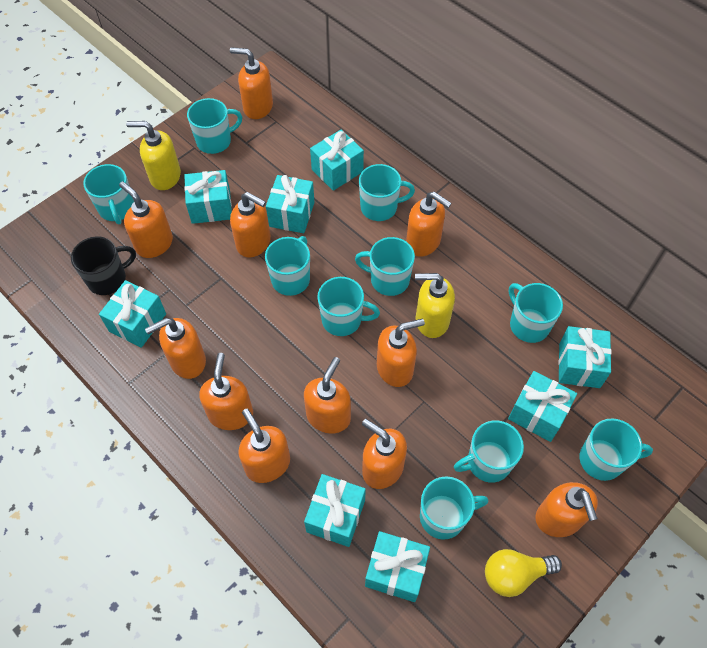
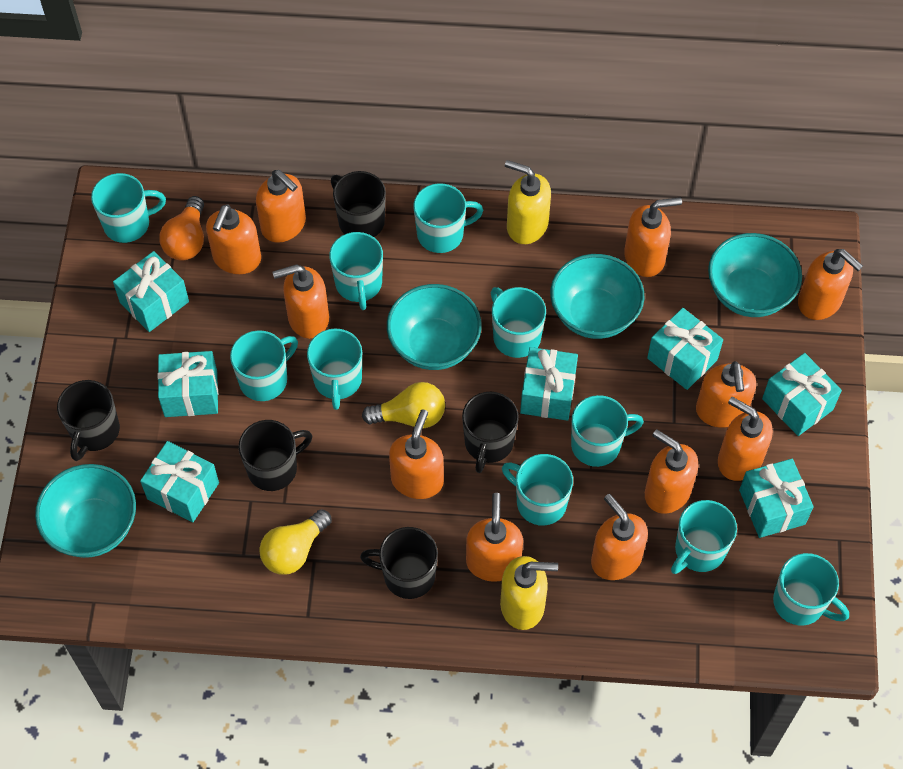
black mug: 1 -> 5
orange light bulb: 0 -> 1
turquoise bowl: 0 -> 4
turquoise gift: 8 -> 7
yellow light bulb: 1 -> 2

